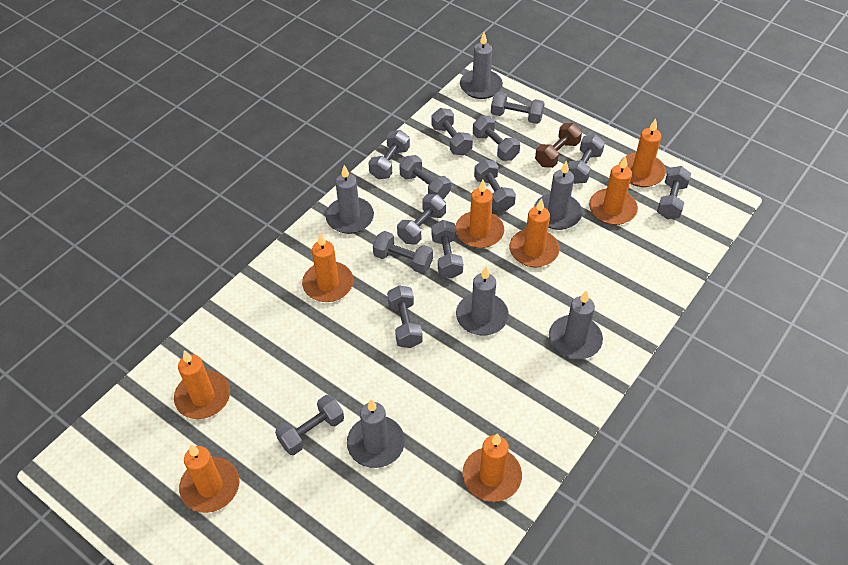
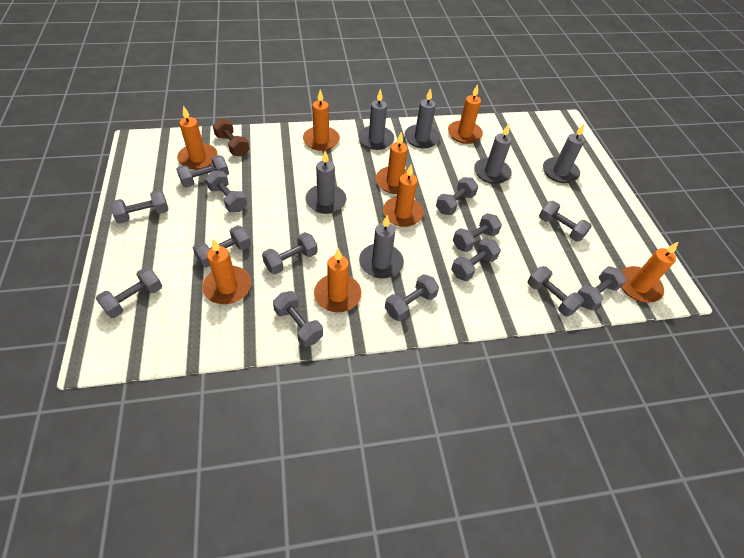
grey dumbbell: 13 -> 14

